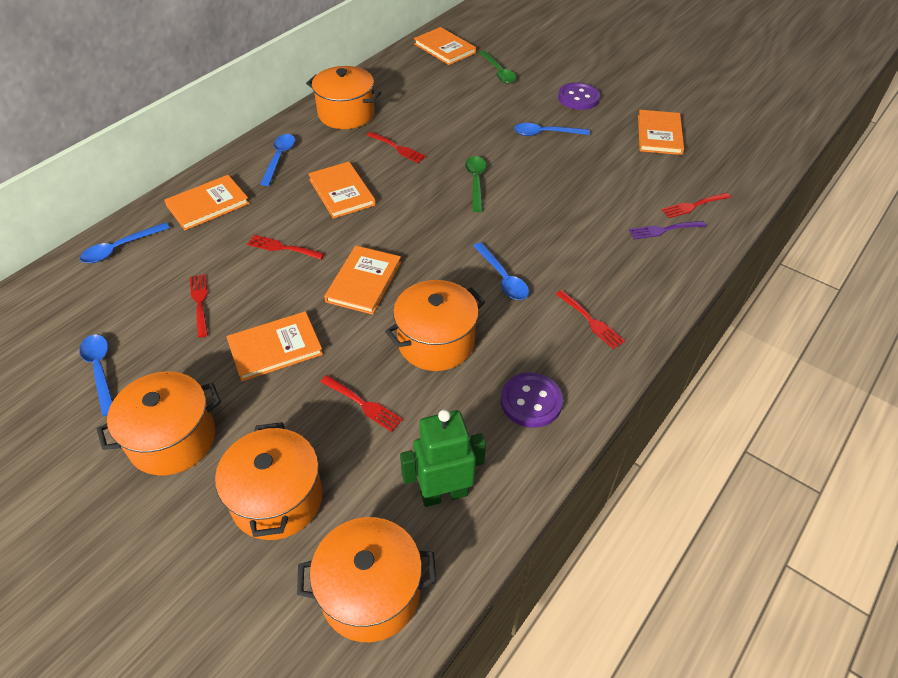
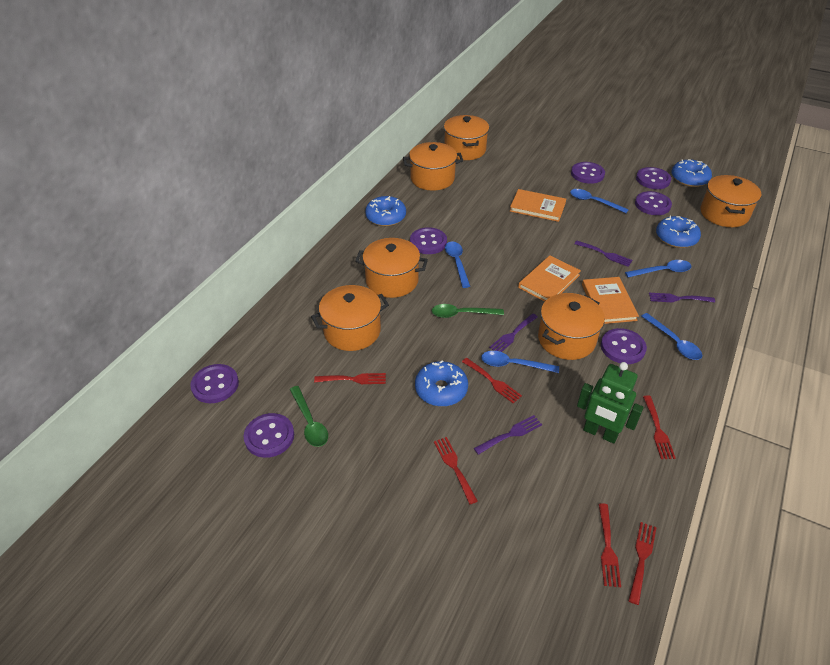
blue donut: 0 -> 4
orange book: 6 -> 3
orange pot: 5 -> 6
purple button: 2 -> 7
purple fork: 1 -> 4

